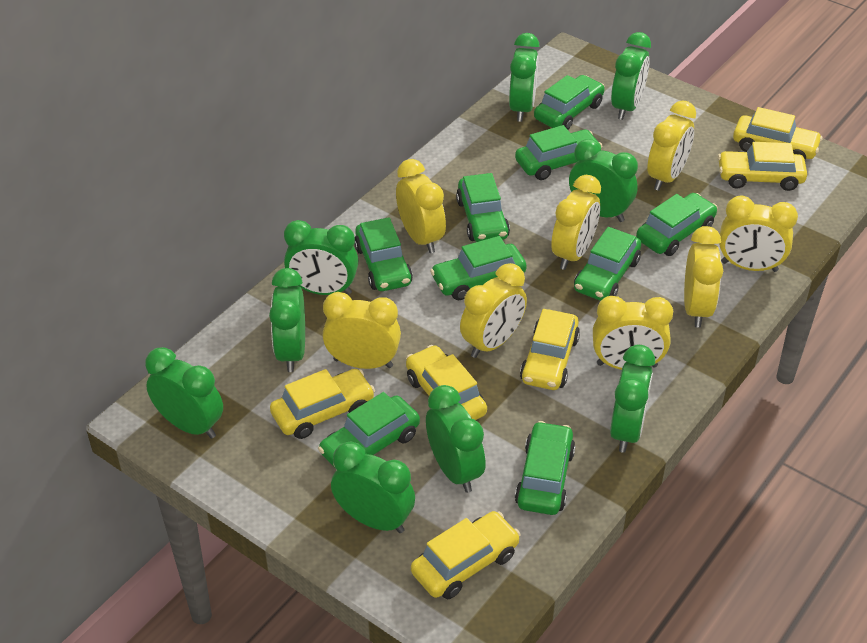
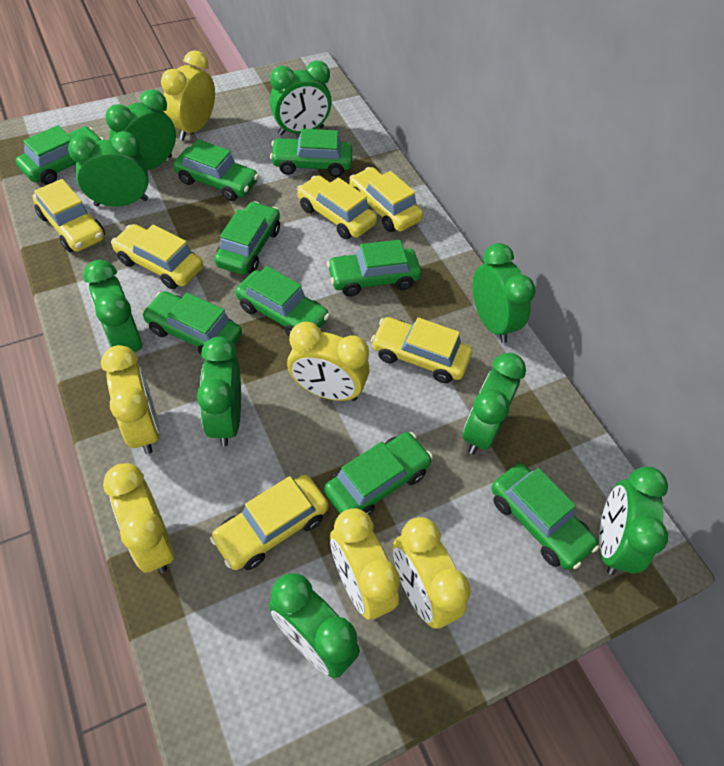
yellow clock: 8 -> 6

